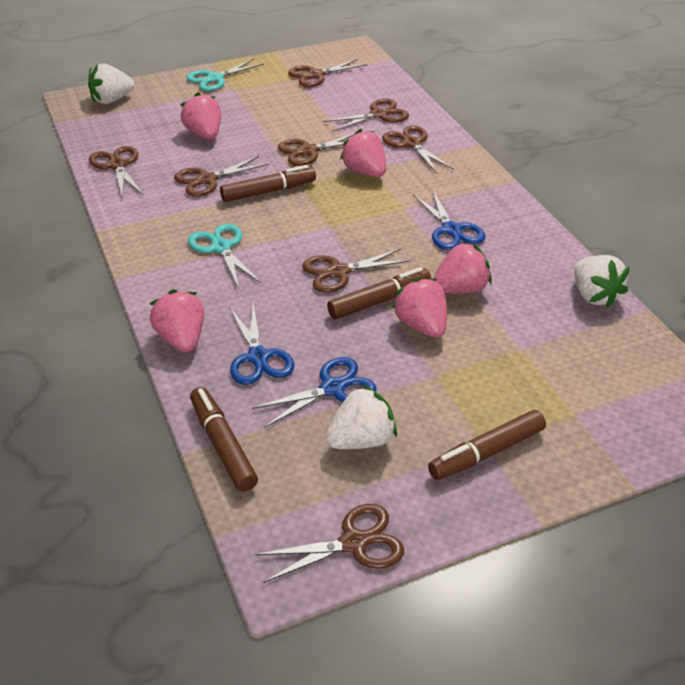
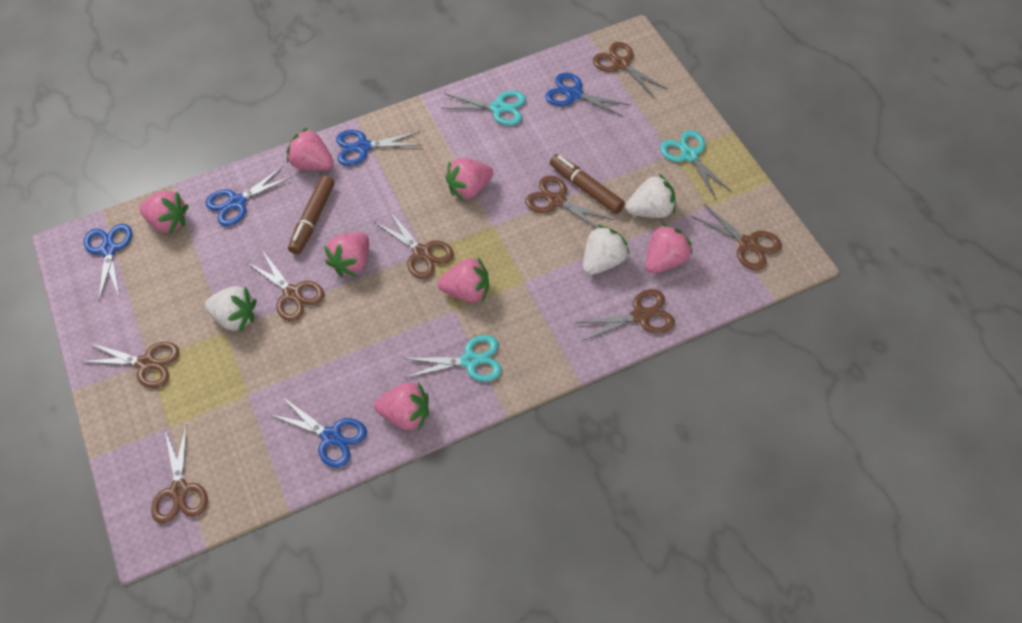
blue scissors: 3 -> 5
brown marker: 4 -> 2
pink strawberry: 5 -> 7
turquoise scissors: 2 -> 3

